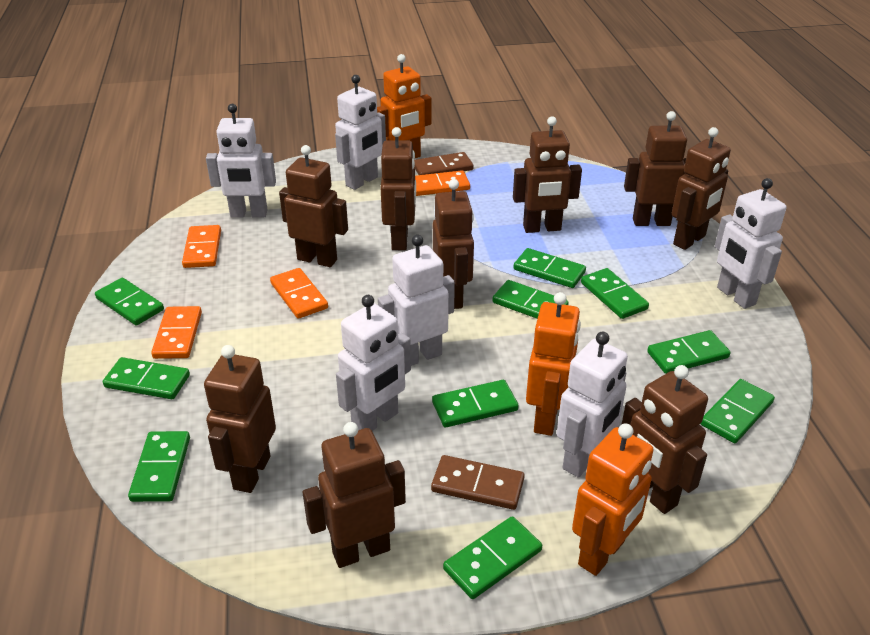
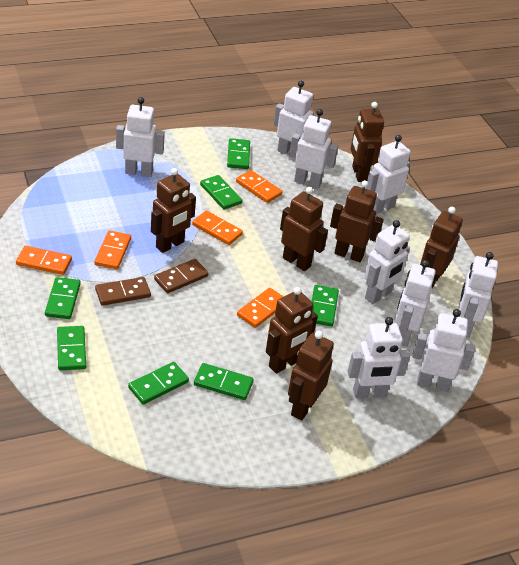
brown robot: 9 -> 7
green domino: 10 -> 7
orange domino: 4 -> 5
orange robot: 3 -> 0
white robot: 6 -> 9

